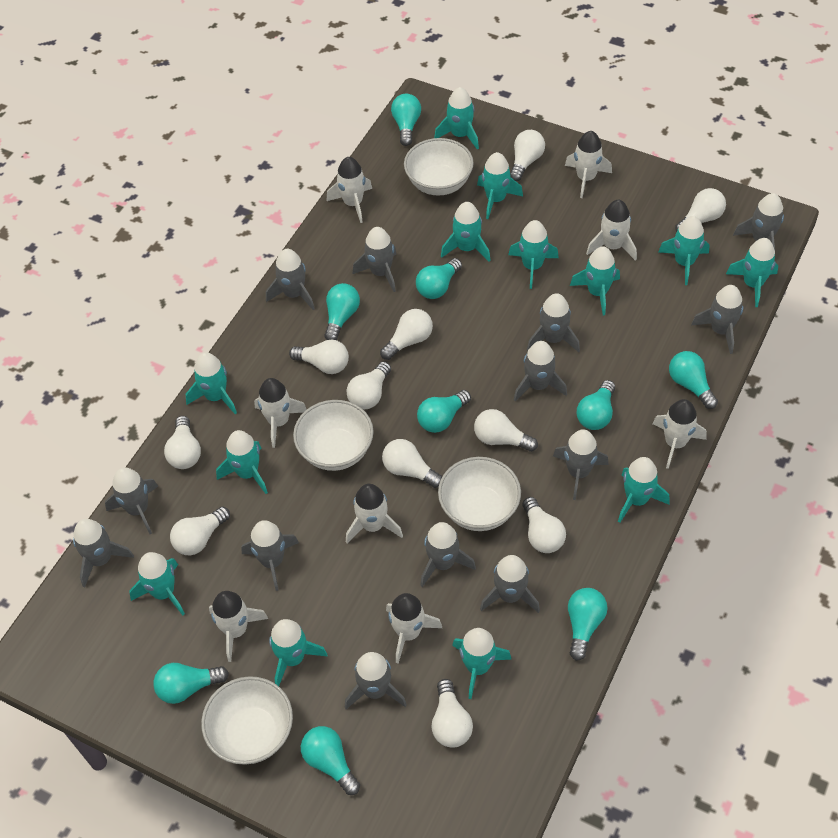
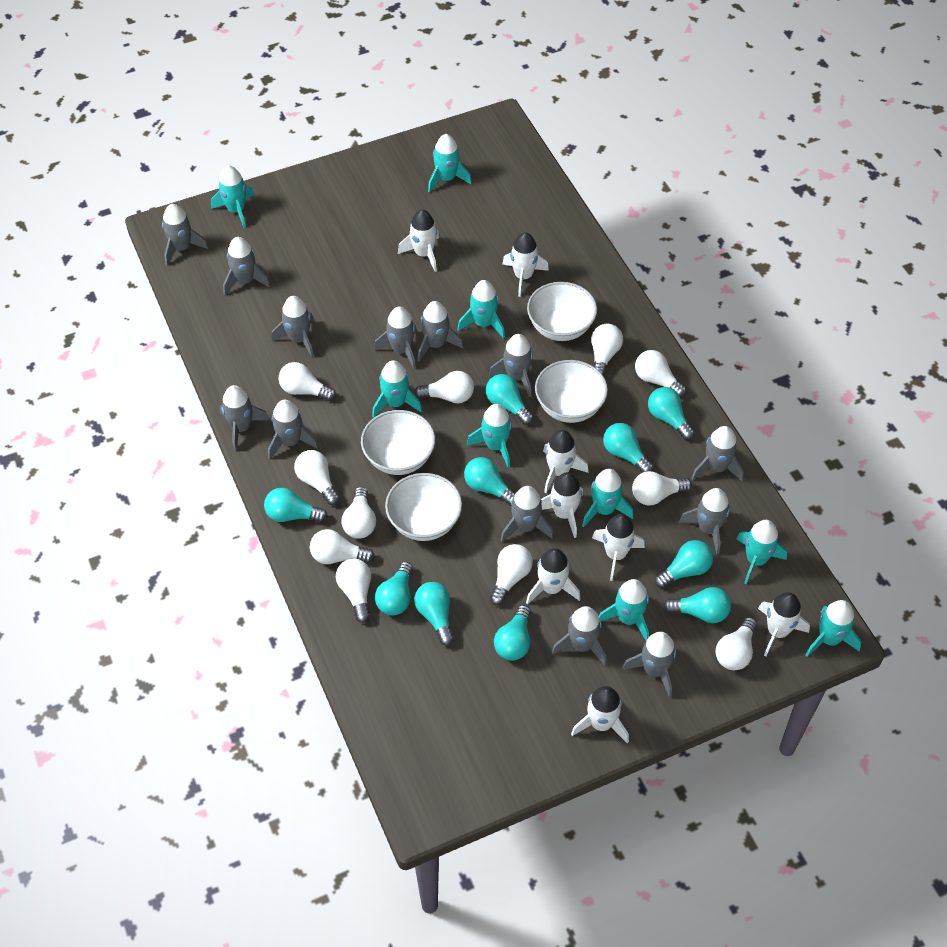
turquoise light bulb: 9 -> 10
turquoise rocket: 13 -> 9

